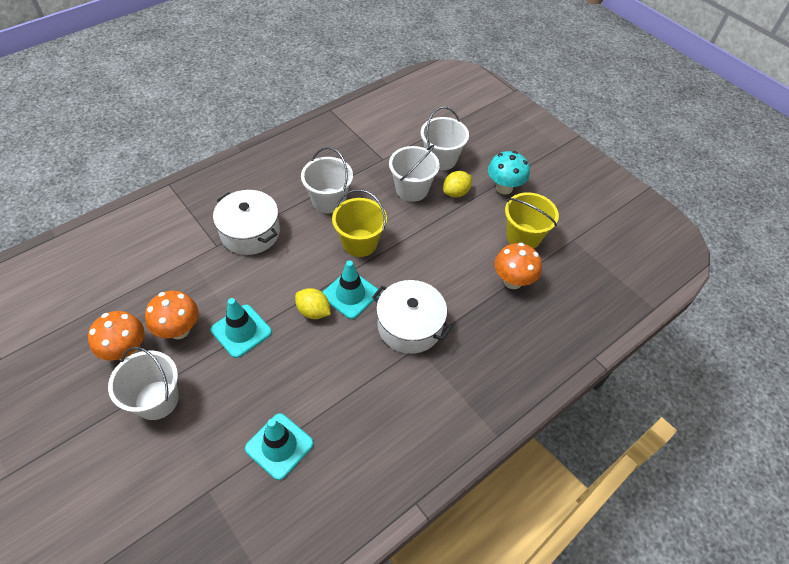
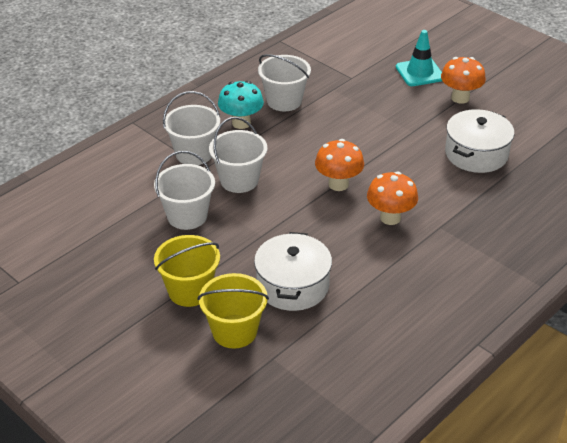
turquoise traffic cone: 3 -> 1
yellow lemon: 2 -> 0

